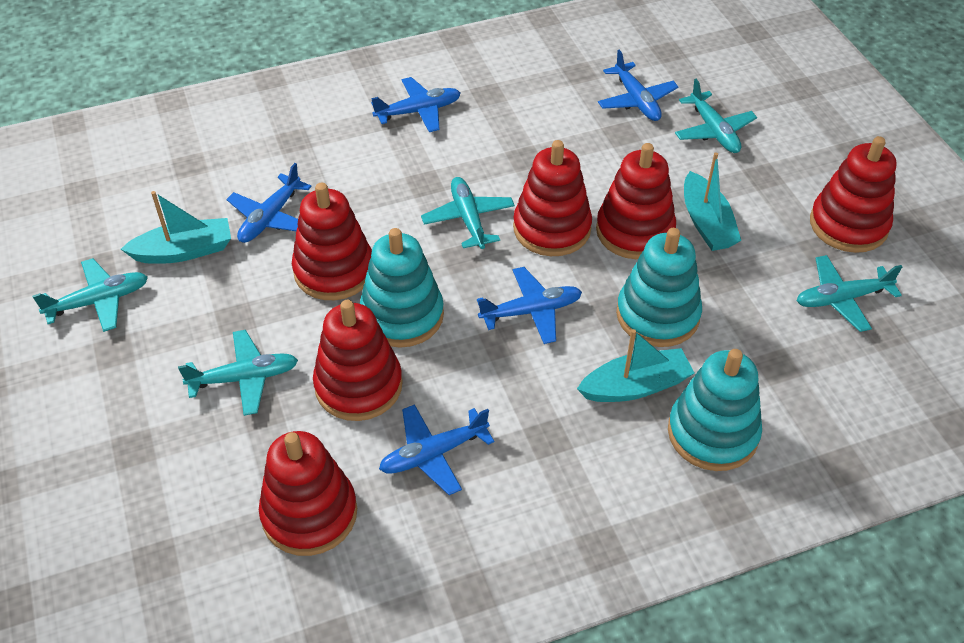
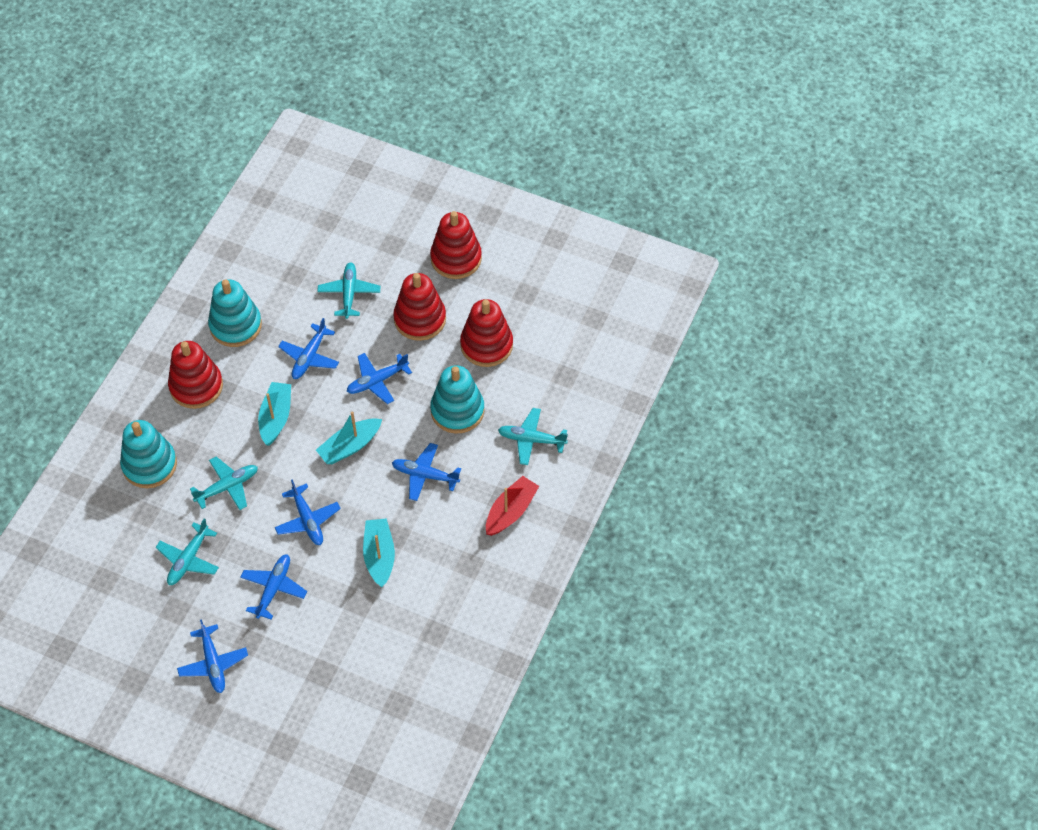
blue plane: 5 -> 6
red boat: 0 -> 1
red stacking toy: 6 -> 4
turquoise plane: 5 -> 4

